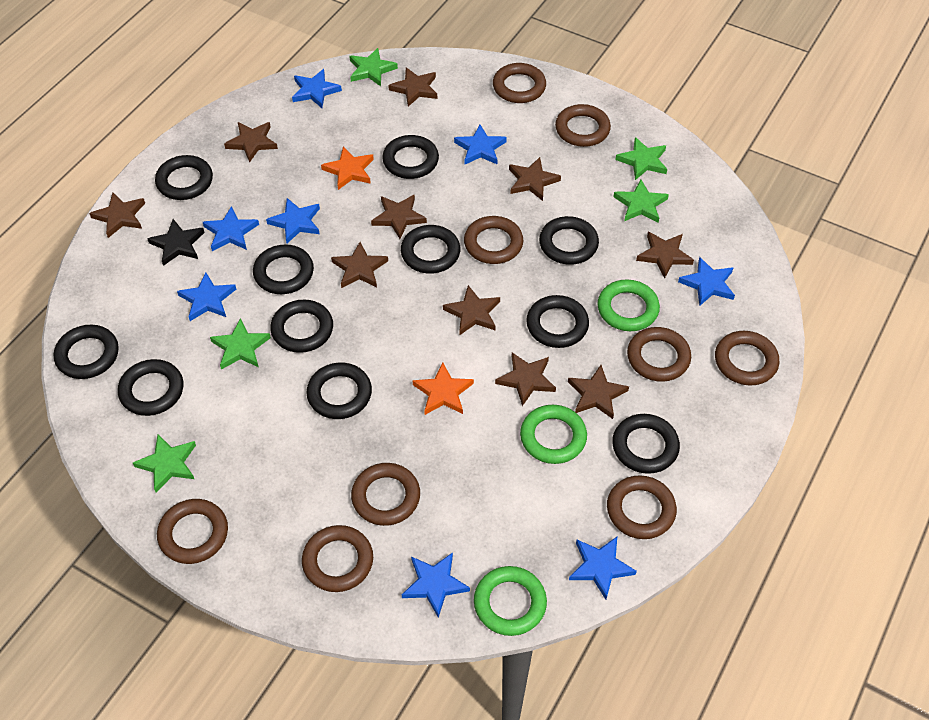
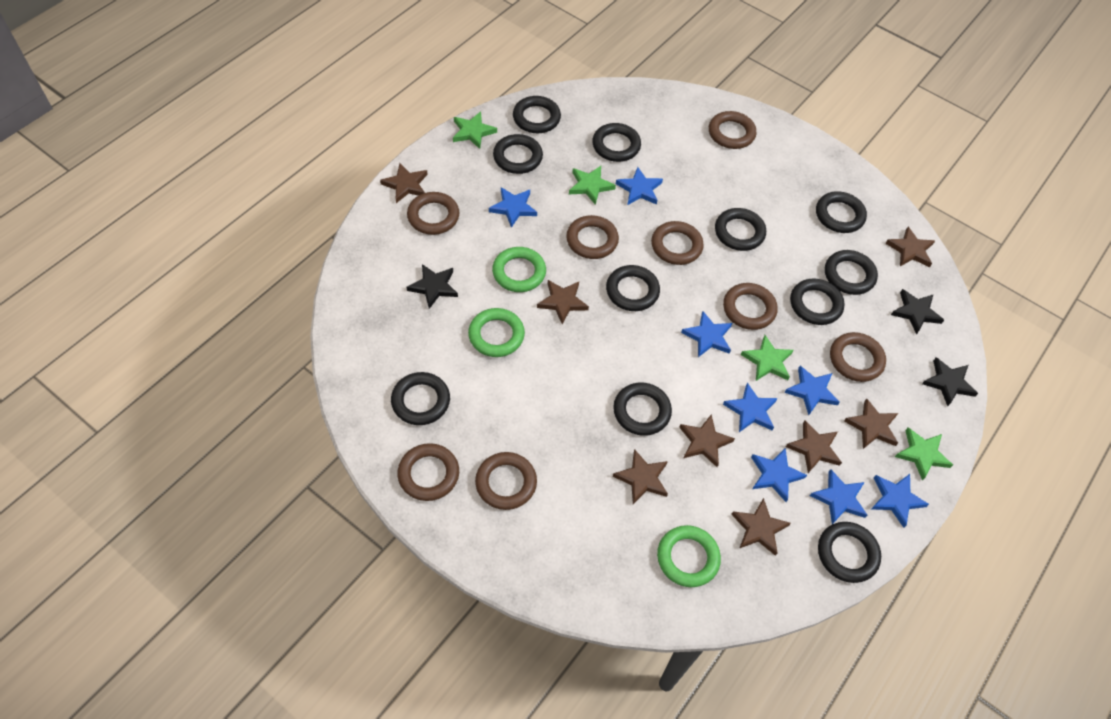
black star: 1 -> 3
brown ring: 9 -> 8
brown star: 10 -> 8
green star: 5 -> 4
orange star: 2 -> 0

